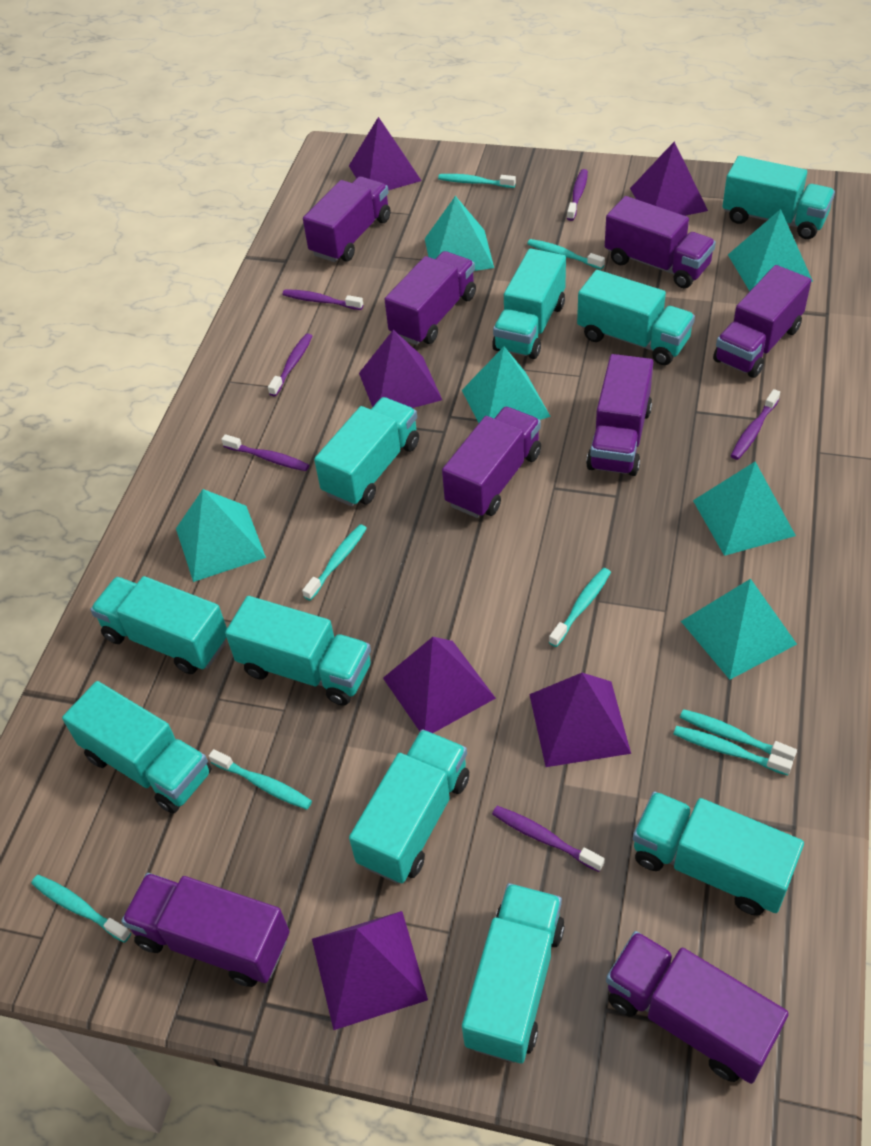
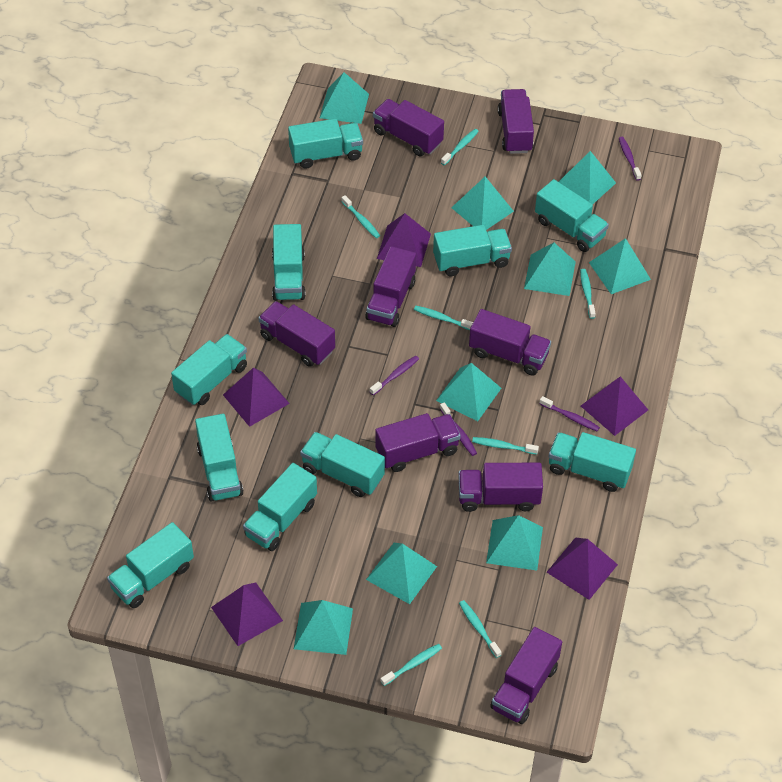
purple pyramid: 6 -> 5
purple toothbrush: 6 -> 4
turquoise pyramid: 6 -> 9
turquoise toothbrush: 8 -> 7

